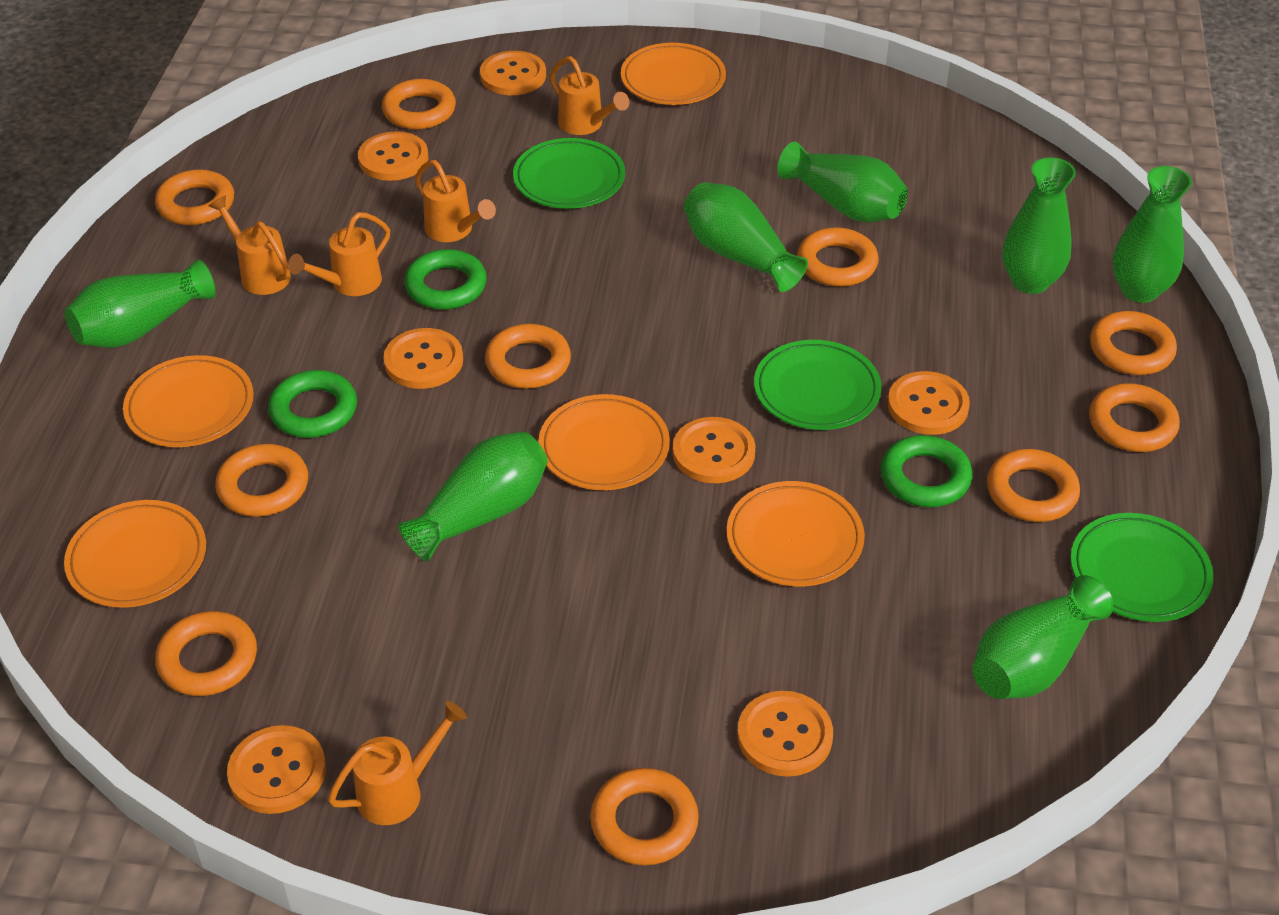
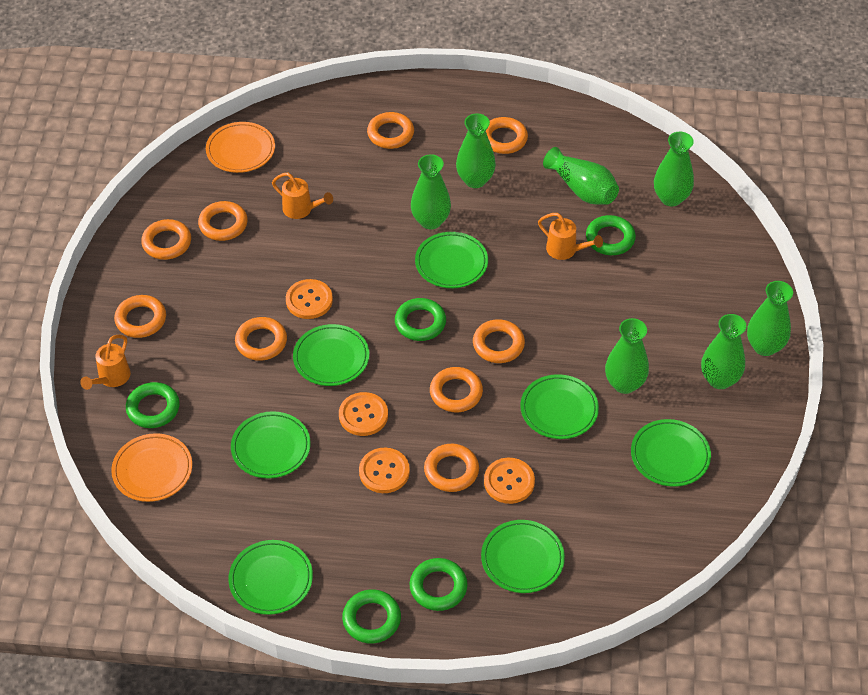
green plate: 3 -> 7
green ring: 3 -> 5
orange button: 7 -> 4
orange plate: 5 -> 2
orange ring: 10 -> 9
orange watering can: 5 -> 3

